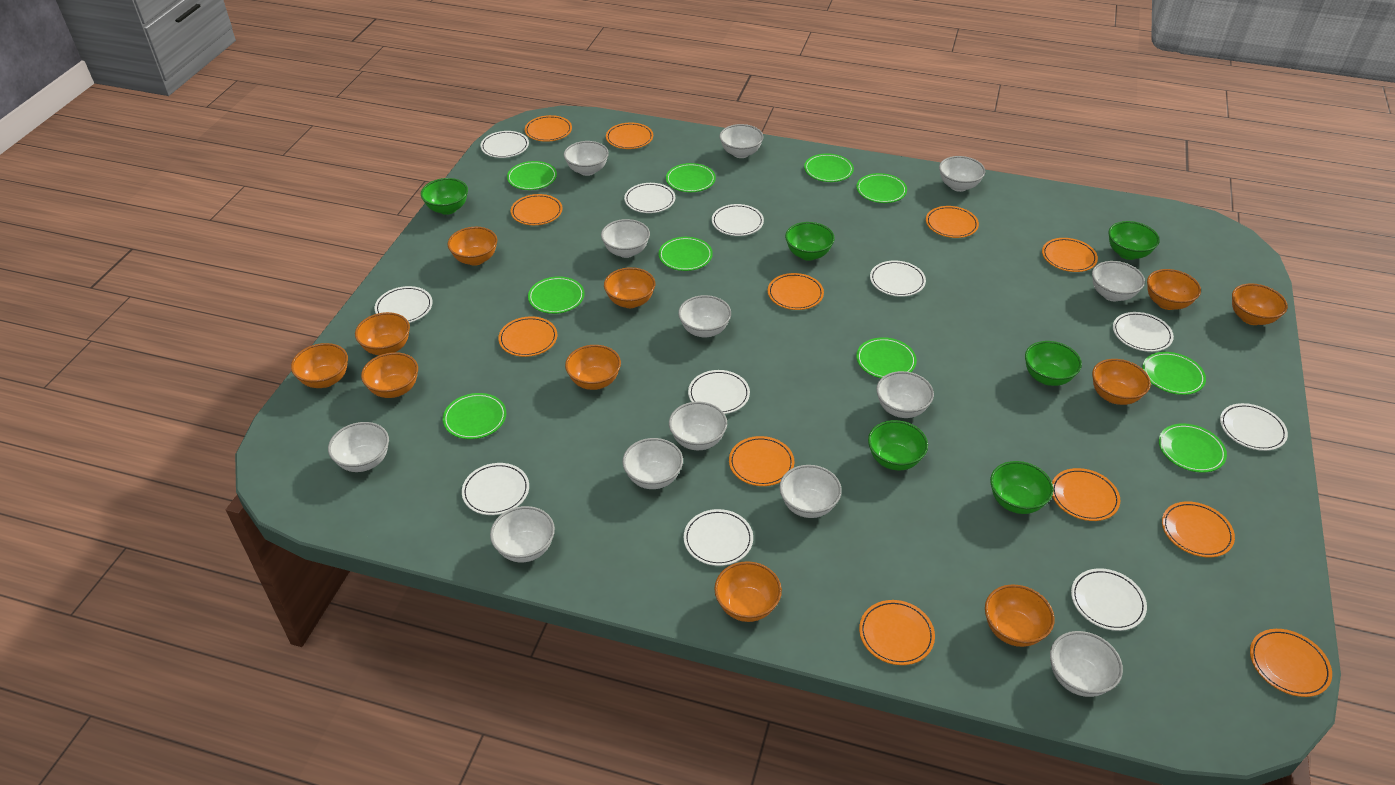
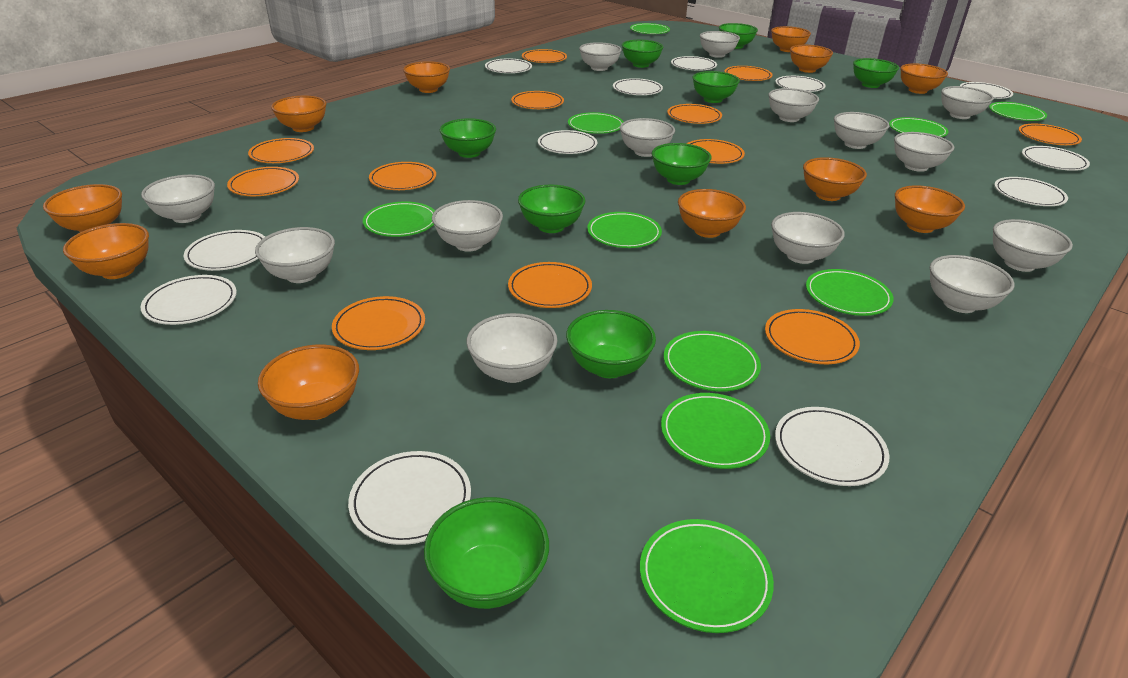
green bowl: 6 -> 9
white bowl: 13 -> 14
white plate: 11 -> 12

